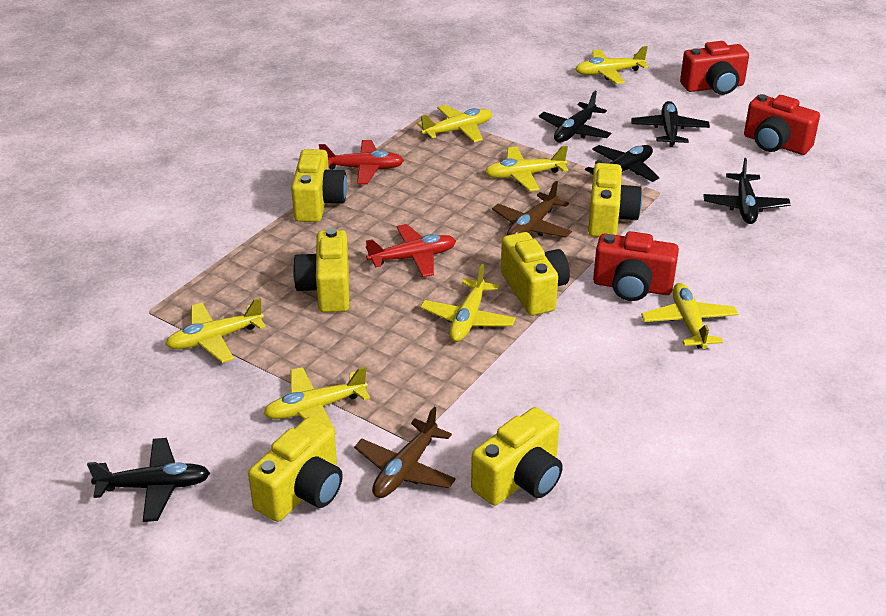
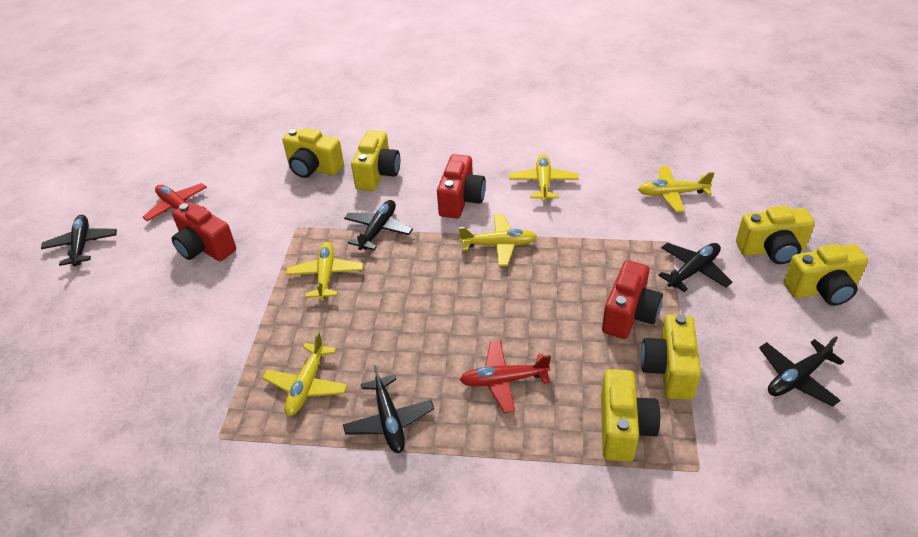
brown plane: 2 -> 0
yellow plane: 7 -> 5

